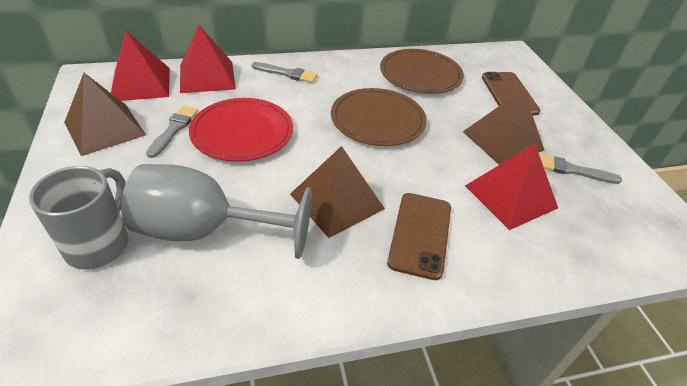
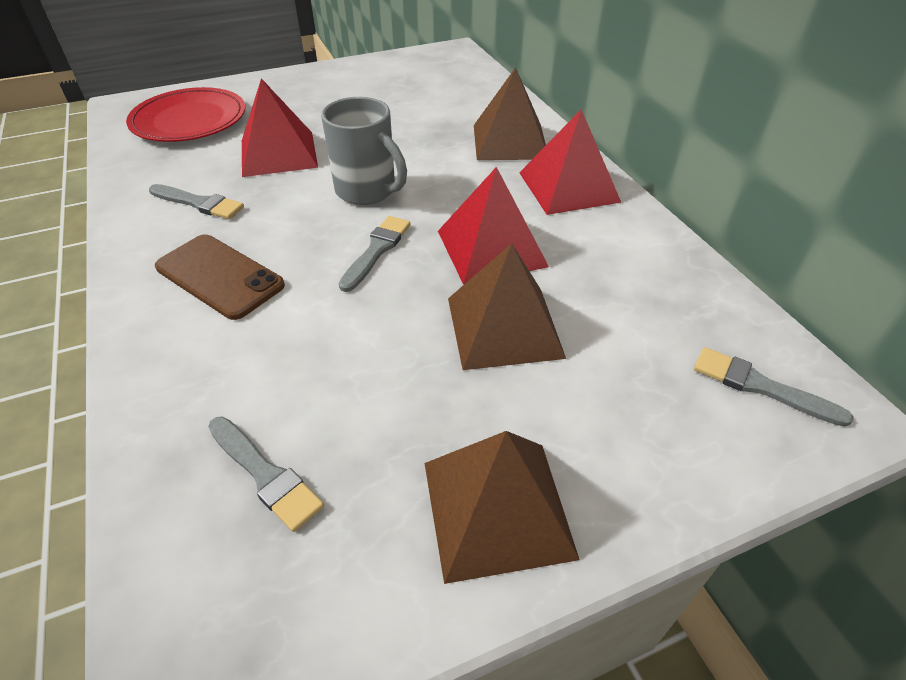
brown phone: 2 -> 1
brown plate: 2 -> 0
grey brush: 3 -> 4
grey goblet: 1 -> 0

